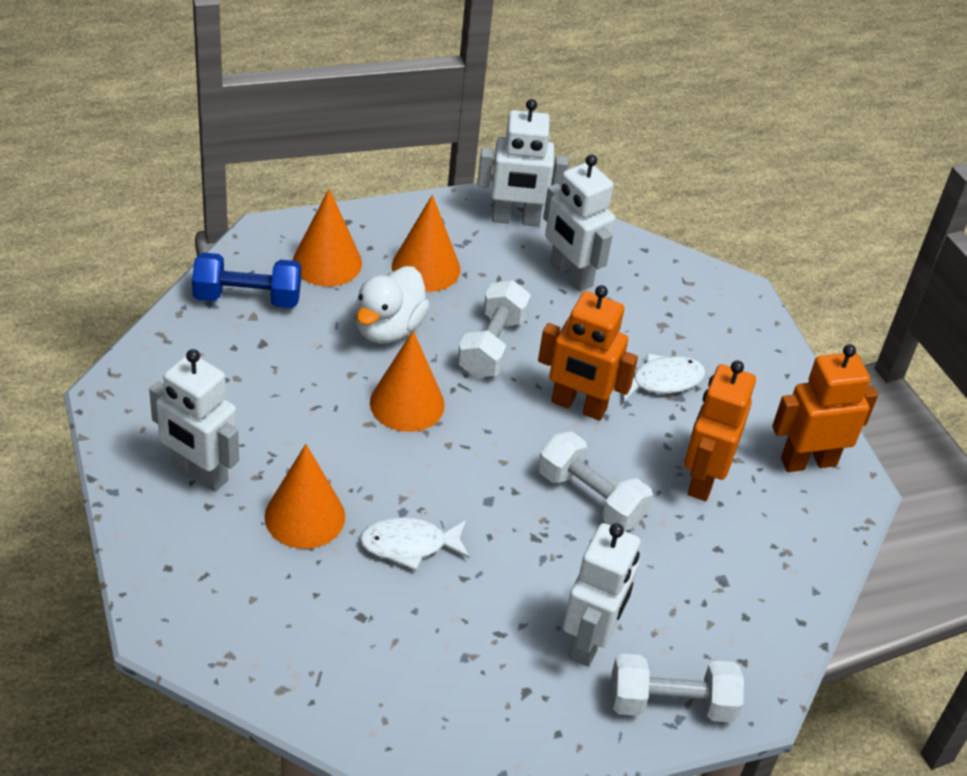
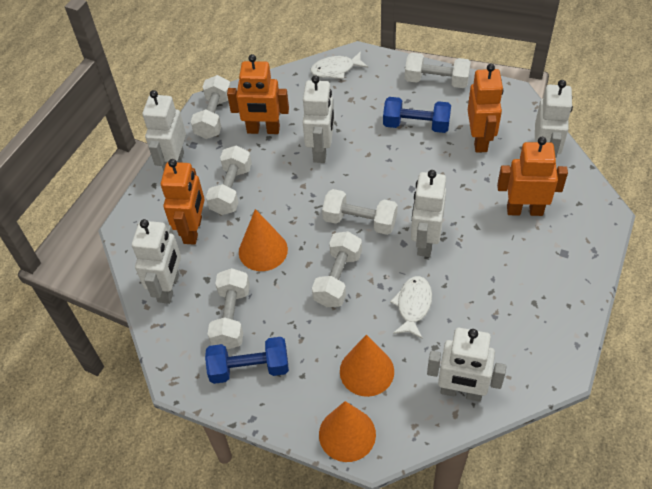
blue dumbbell: 1 -> 2
orange cone: 4 -> 3
orange robot: 3 -> 4
white duck: 1 -> 0
white dumbbell: 3 -> 6
white robot: 4 -> 6

